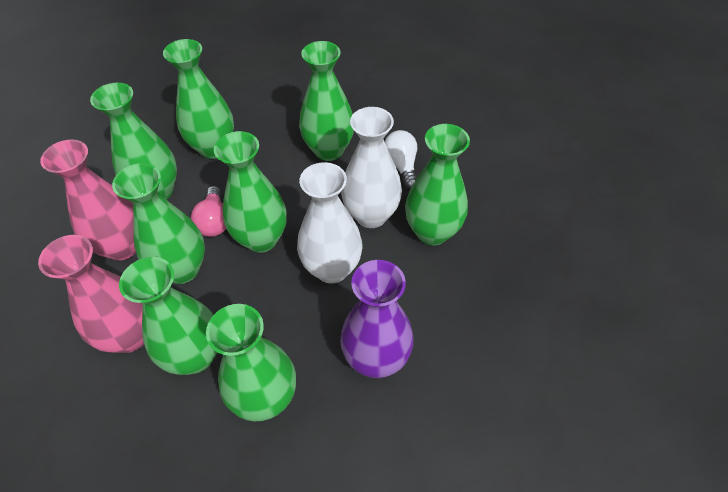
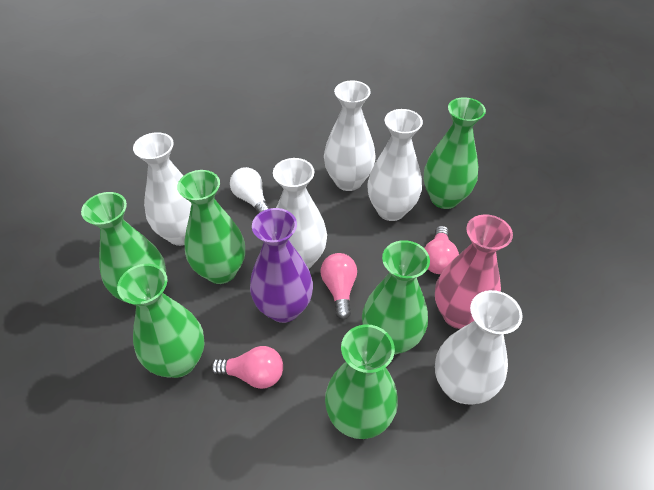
green vase: 8 -> 6
pink light bulb: 1 -> 3
pink vase: 2 -> 1
white vase: 2 -> 5

